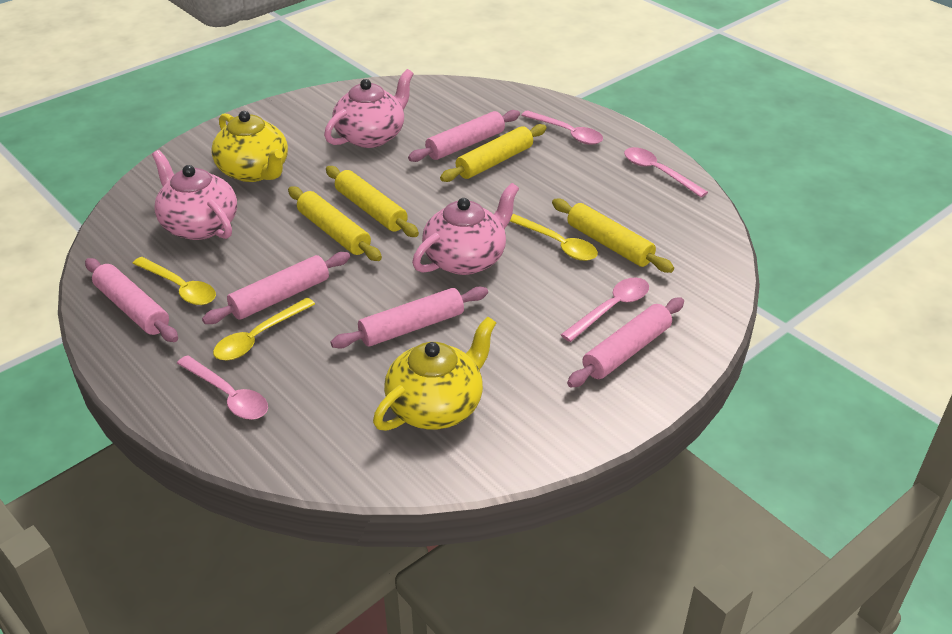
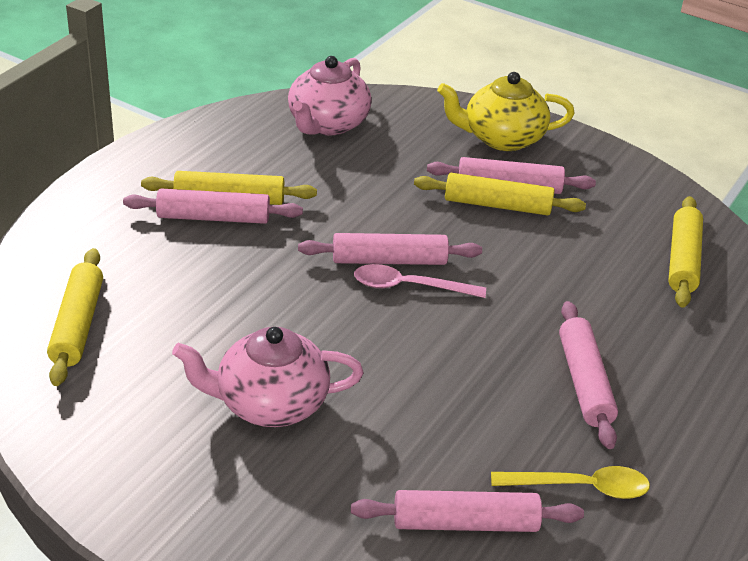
pink spoon: 4 -> 1
pink teapot: 3 -> 2
yellow spoon: 3 -> 1
yellow teapot: 2 -> 1

